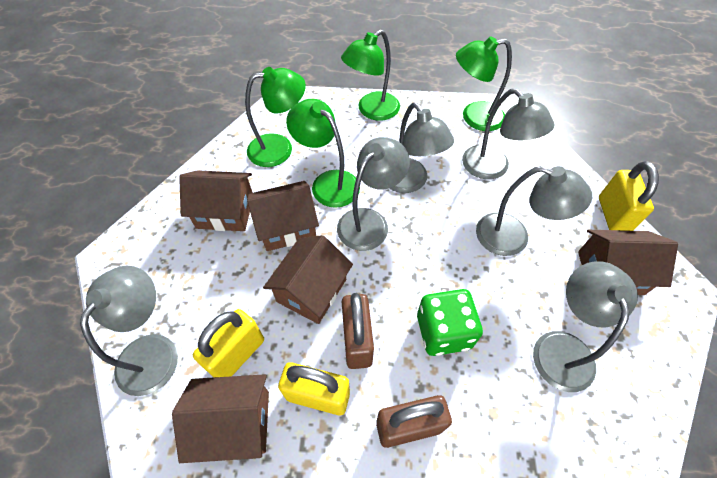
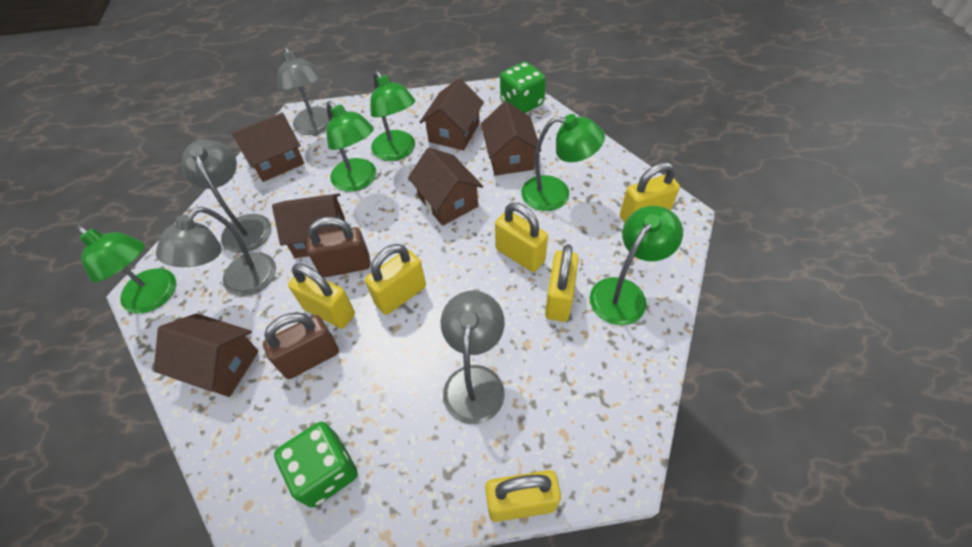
brown house: 5 -> 6
green dice: 1 -> 2
green lamp: 4 -> 5
grey lamp: 6 -> 4
yellow padlock: 3 -> 6

